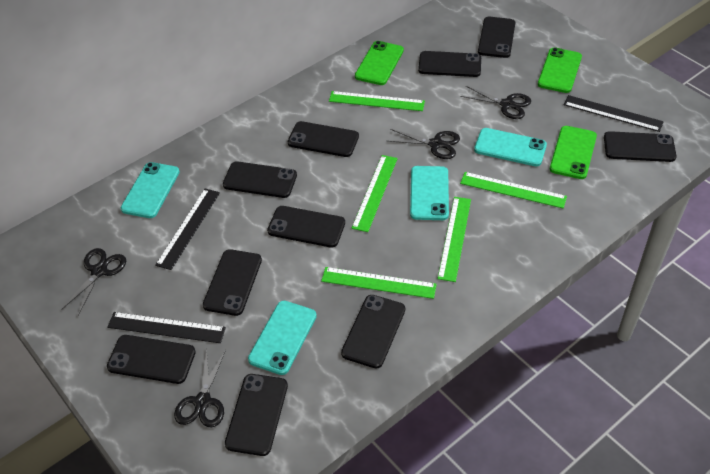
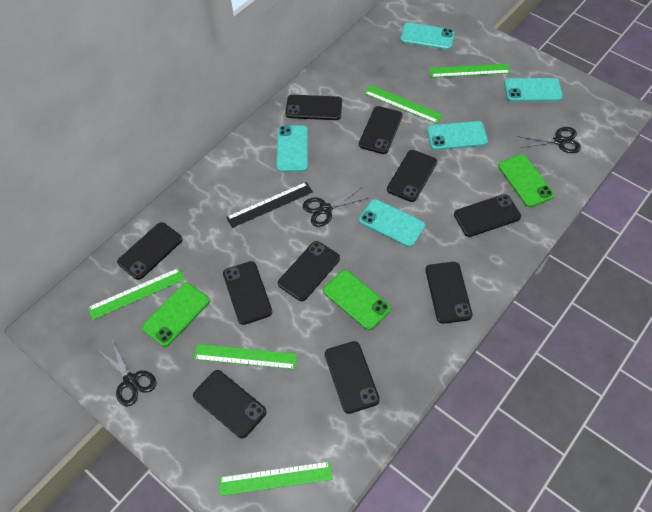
black ruler: 3 -> 1
black scissors: 4 -> 3
turquoise phone: 4 -> 5

